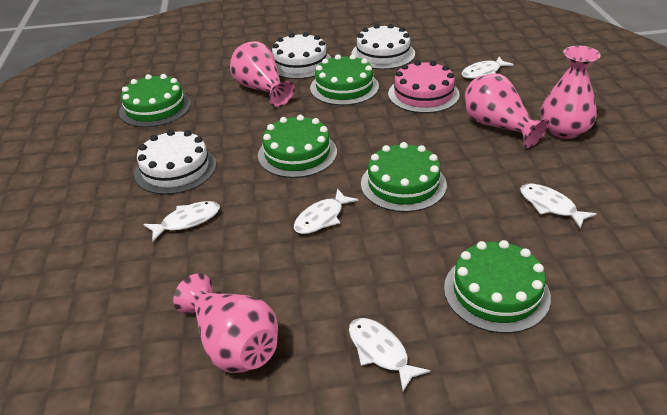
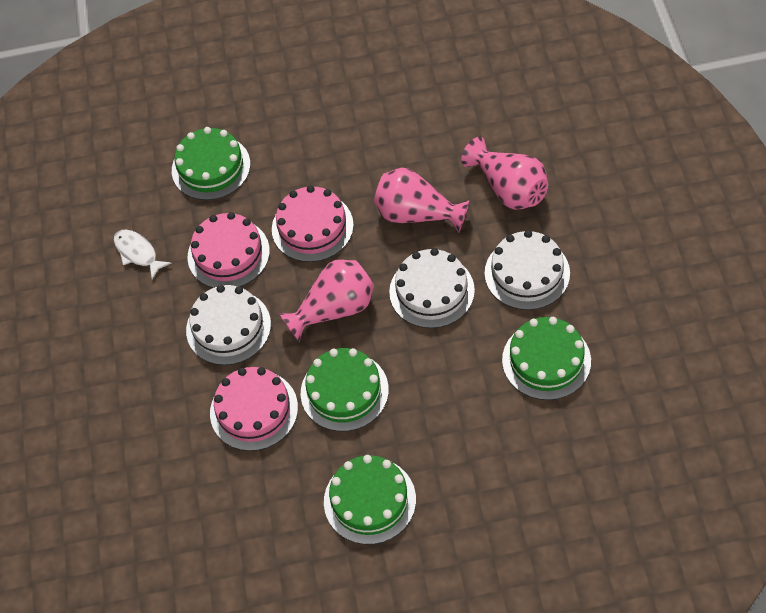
green cake: 5 -> 4
pink cake: 1 -> 3
pink vase: 4 -> 3
white fish: 5 -> 1

